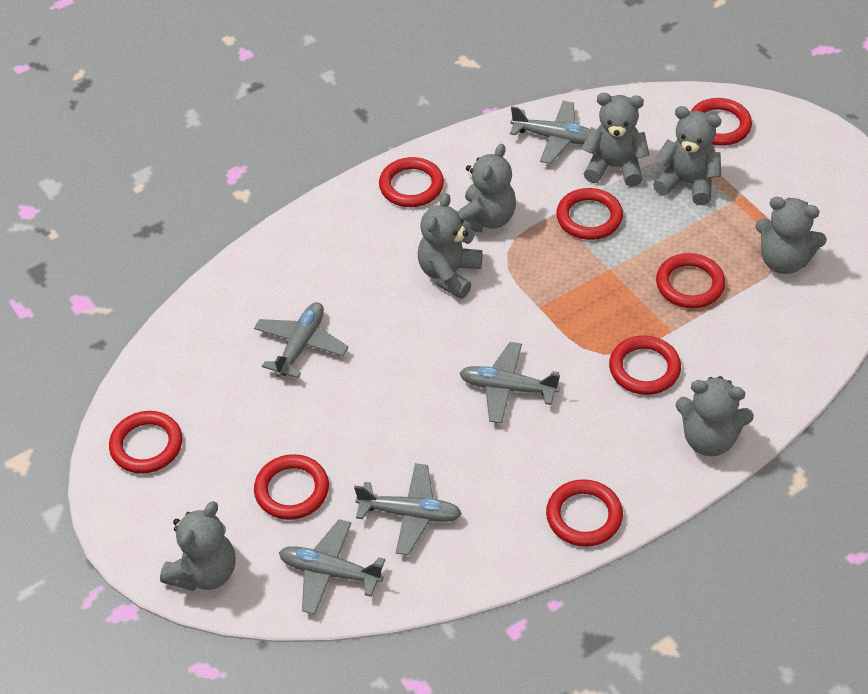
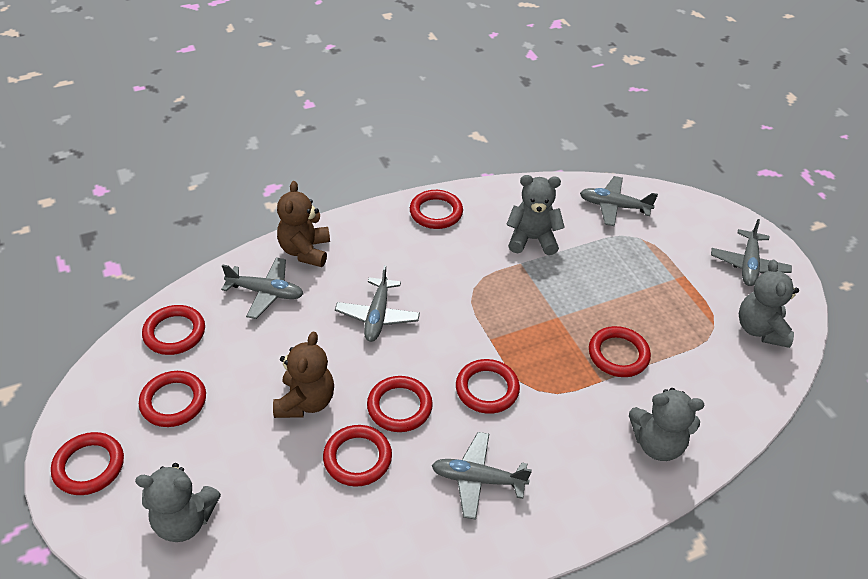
brown teddy bear: 0 -> 2
grey teddy bear: 7 -> 4

